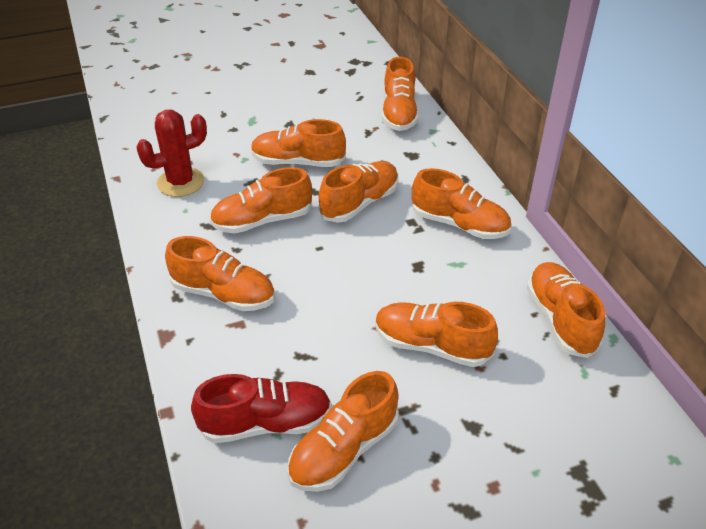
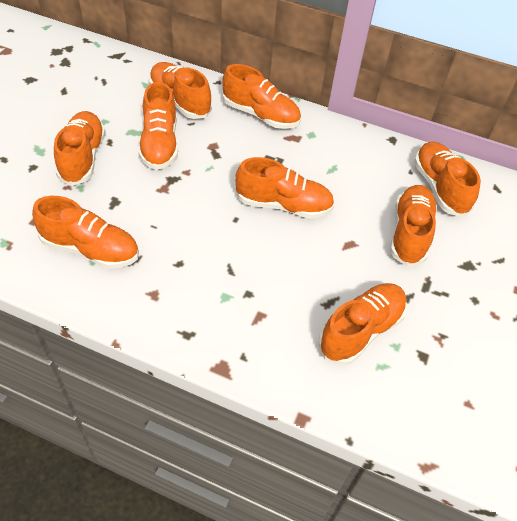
red cactus: 1 -> 0
red shoe: 1 -> 0

